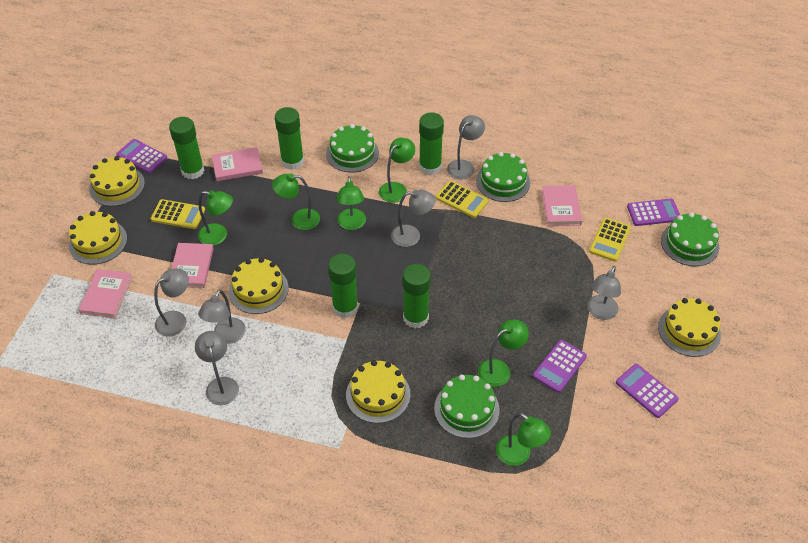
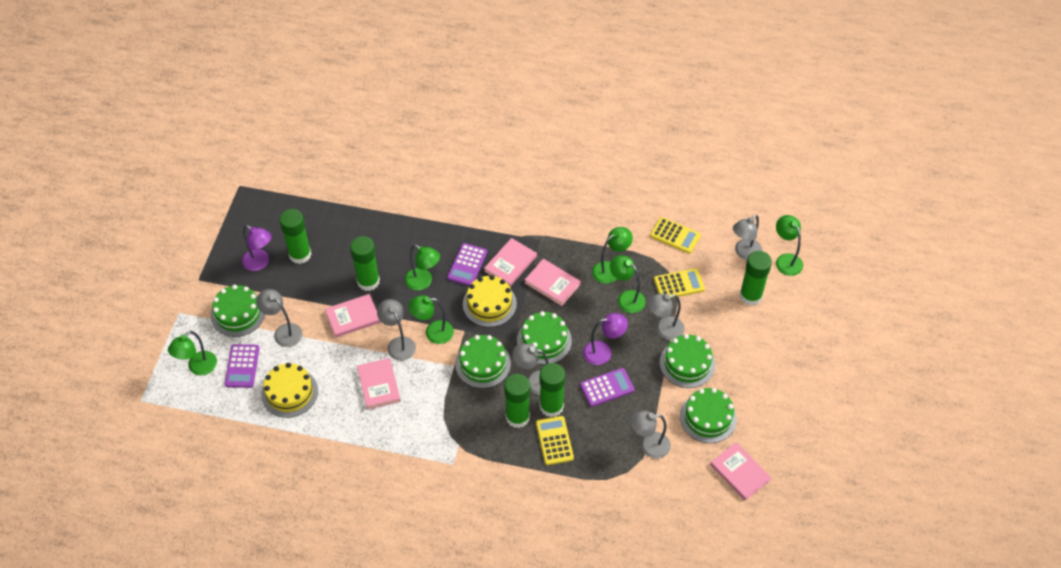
green cake: 4 -> 5
pink book: 4 -> 5
purple calculator: 4 -> 3
purple lamp: 0 -> 2
yellow cake: 5 -> 2

